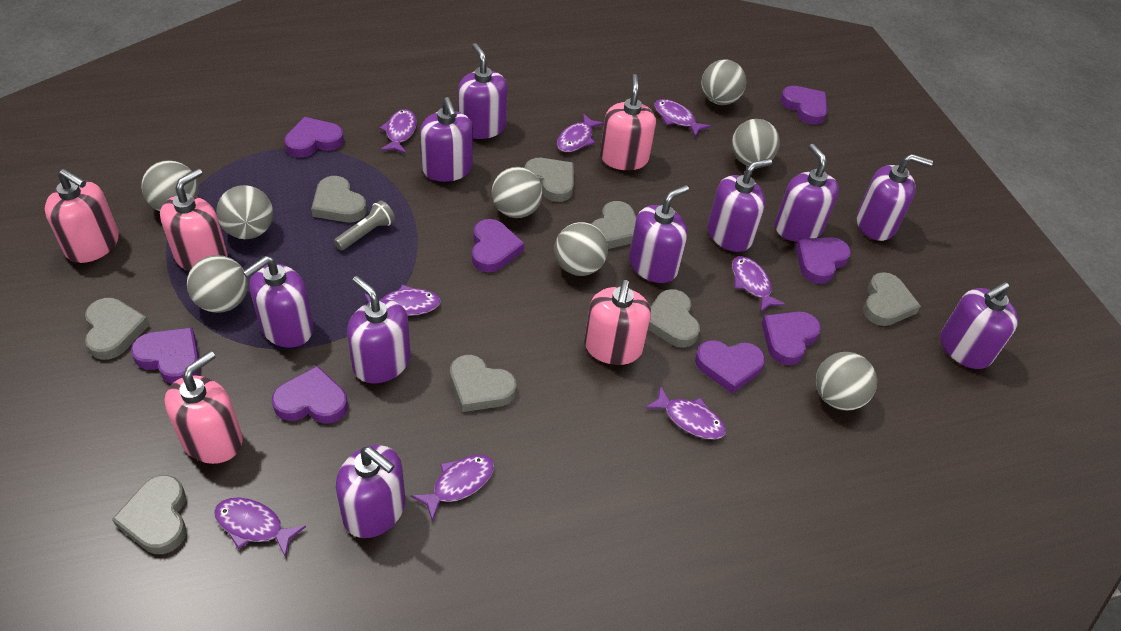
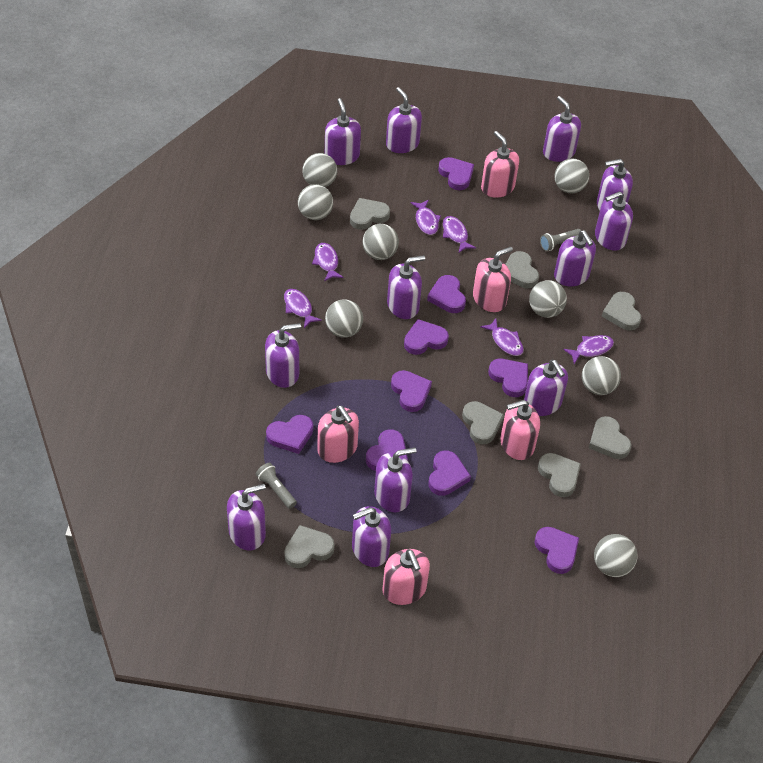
grey flashlight: 1 -> 2
grey heart: 8 -> 7
purple fish: 8 -> 6
purple heart: 8 -> 9
purple soap dispenser: 10 -> 12

